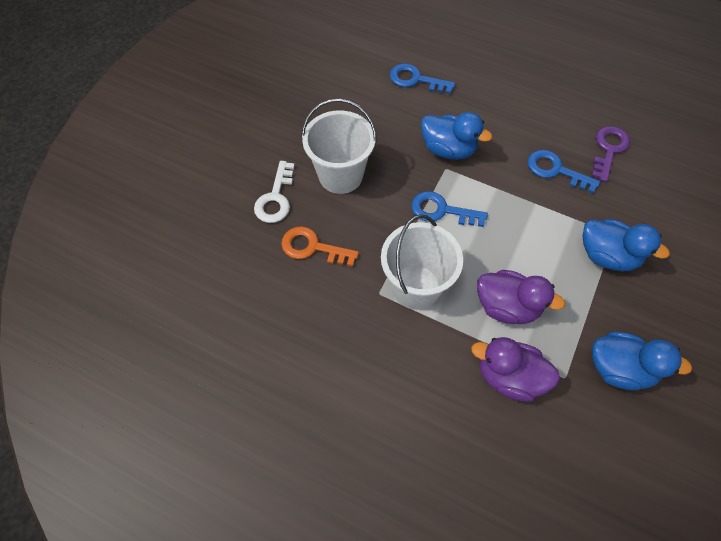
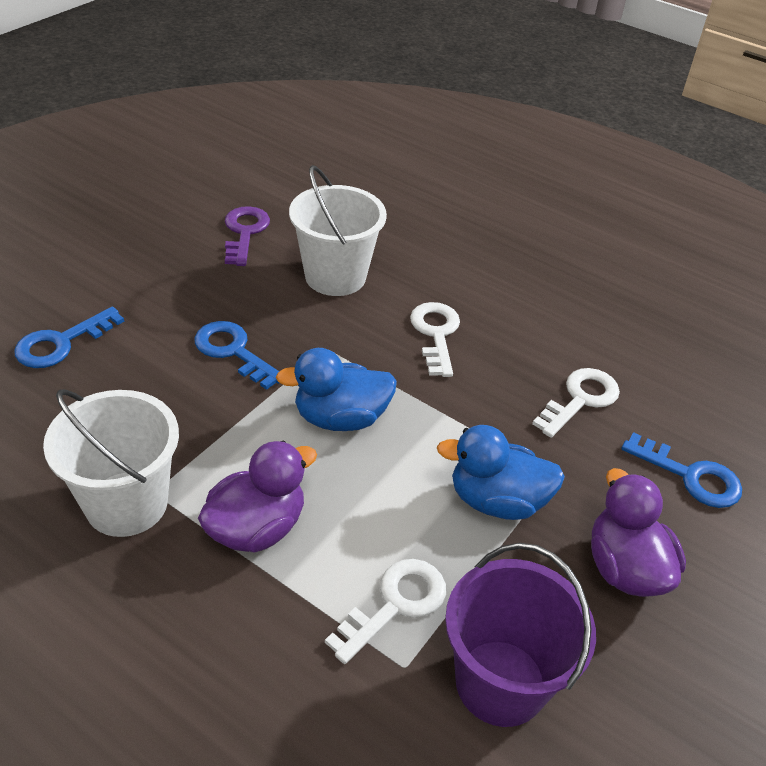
blue duck: 3 -> 2
orange key: 1 -> 0
purple bucket: 0 -> 1
white key: 1 -> 3

